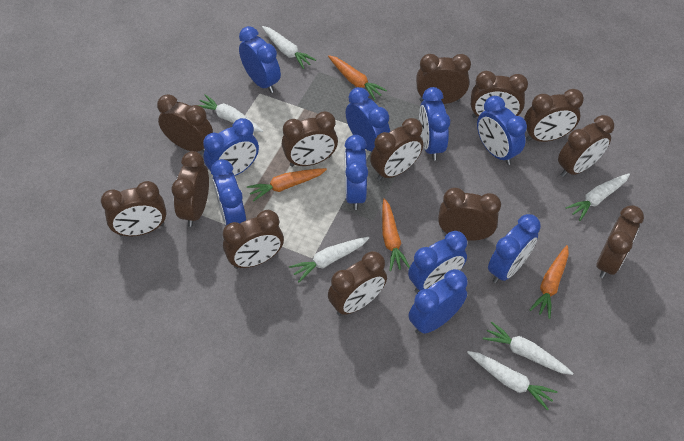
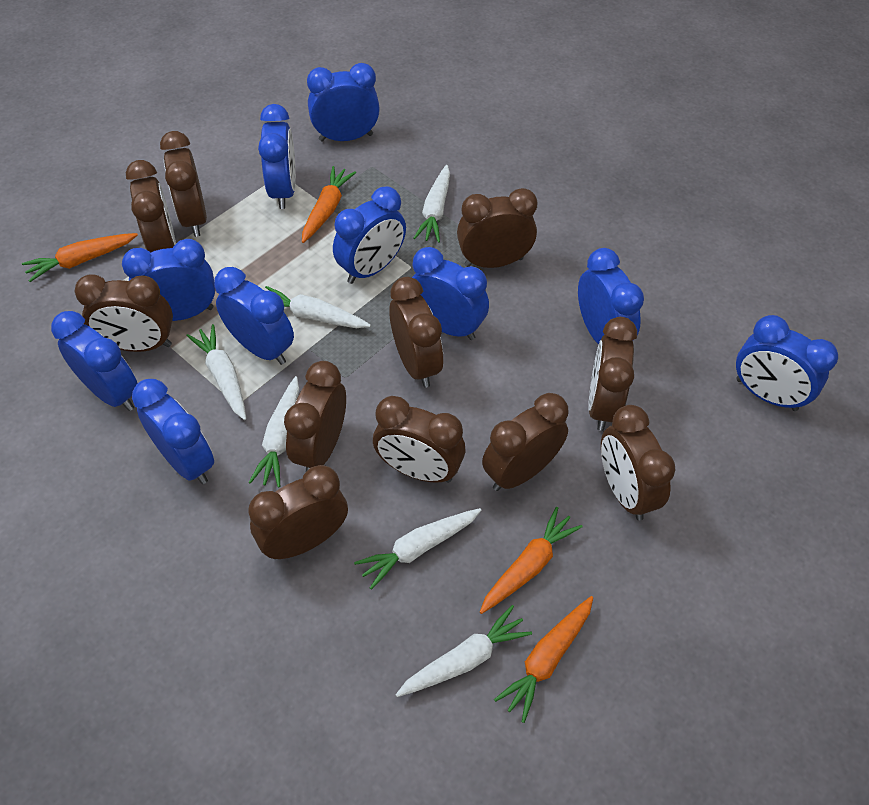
brown clock: 13 -> 11

